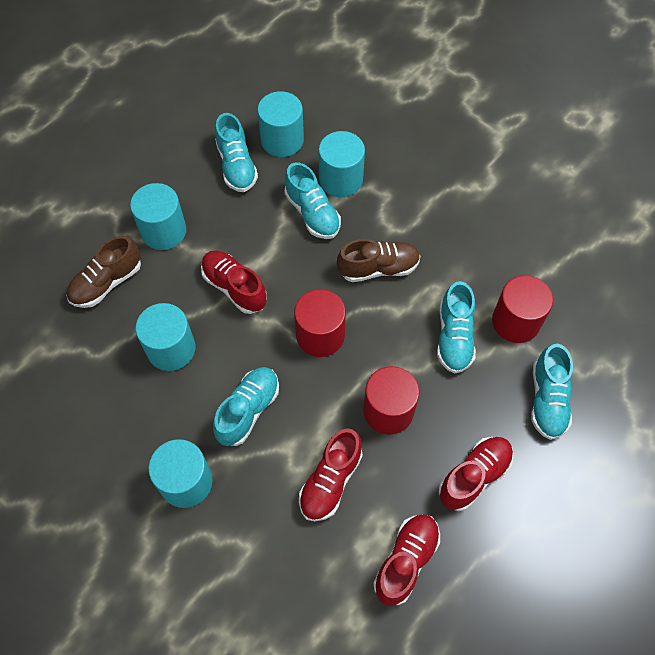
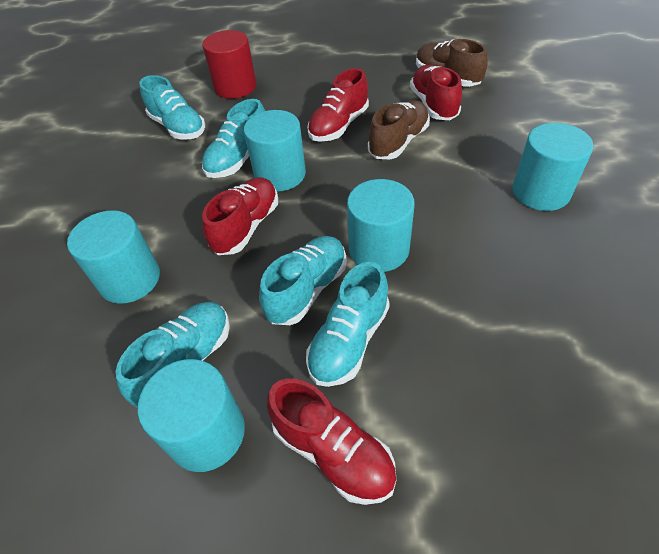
red cylinder: 3 -> 1

